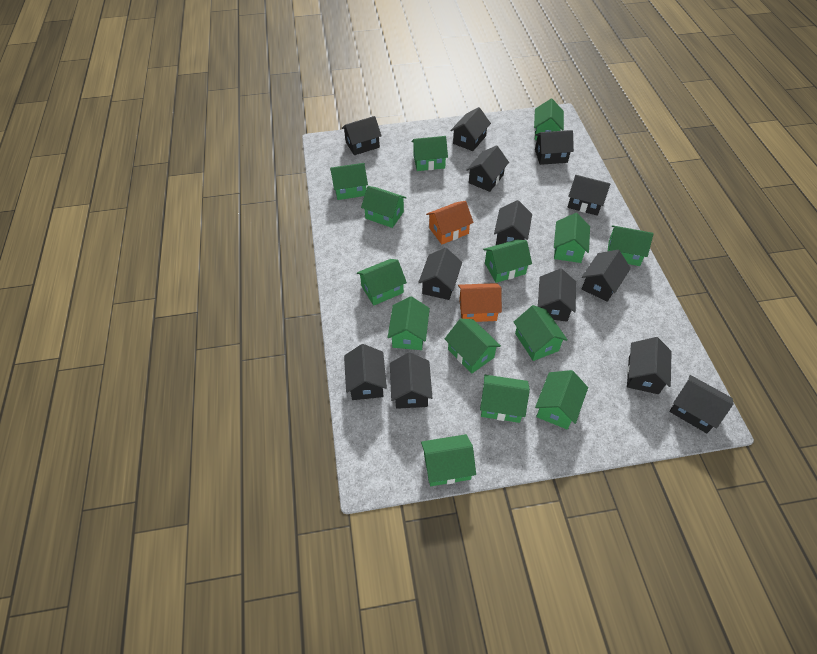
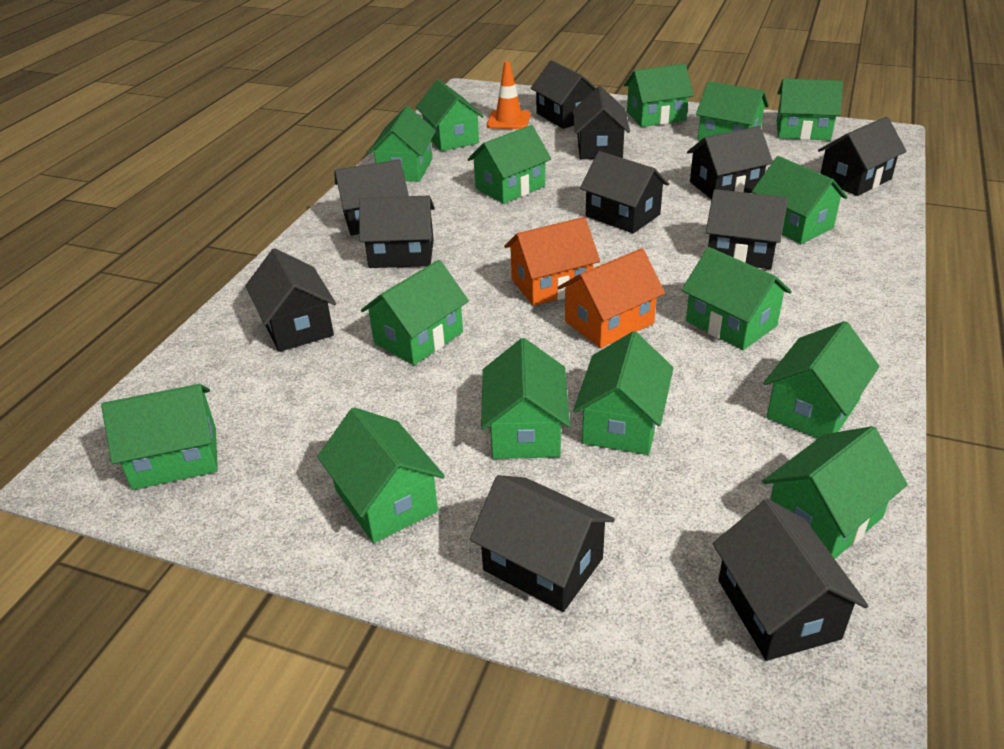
black house: 13 -> 11
green house: 14 -> 15
orange traffic cone: 0 -> 1

